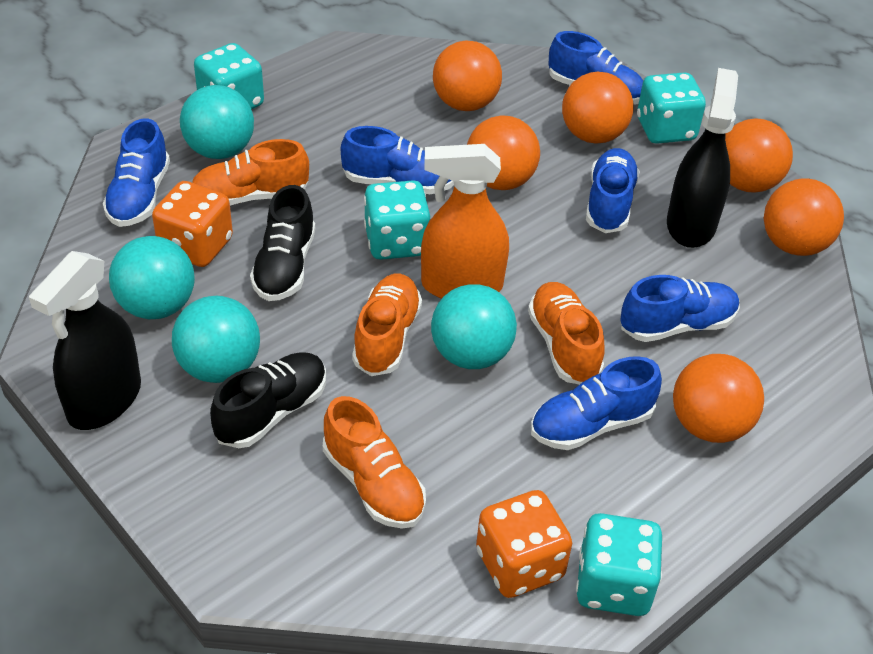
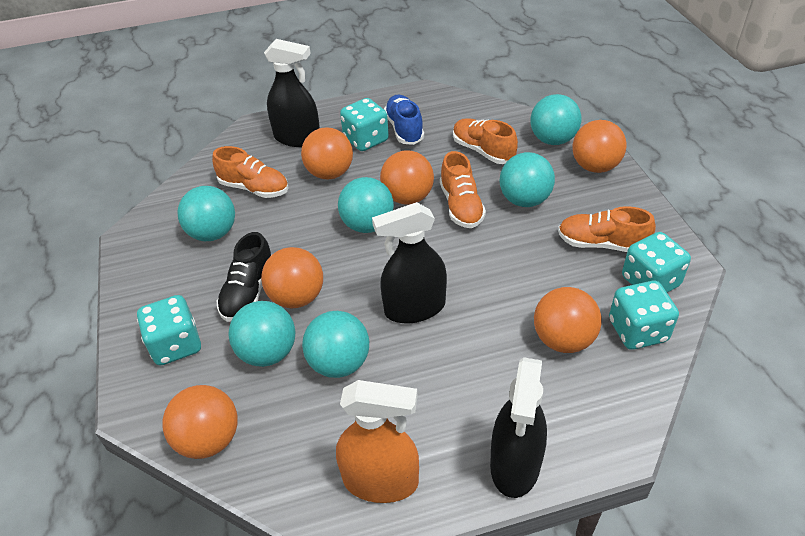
black shoe: 2 -> 1
black spray bottle: 2 -> 3
blue shoe: 6 -> 1
orange dice: 2 -> 0
turquoise ball: 4 -> 6

